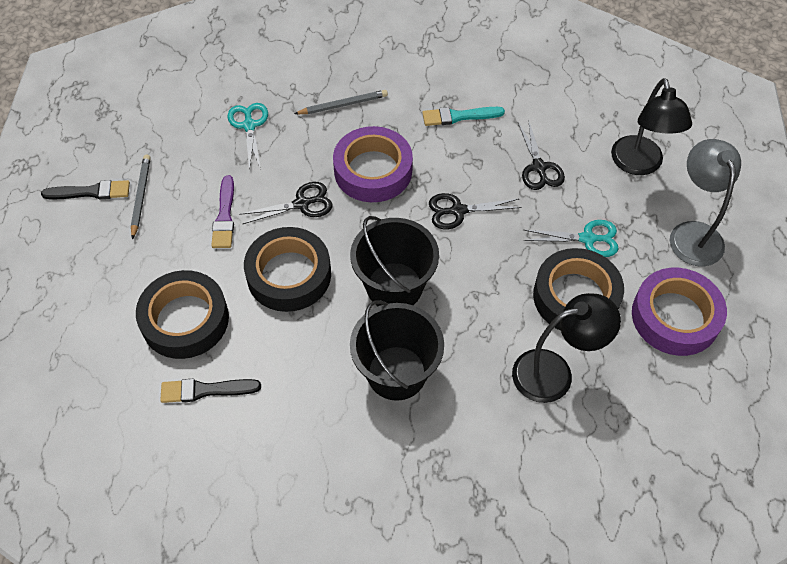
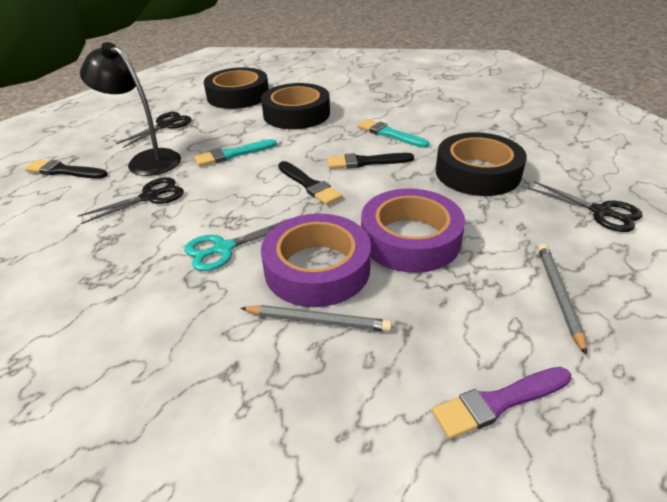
black brush: 2 -> 3
black bucket: 2 -> 0
black lamp: 2 -> 1
grey lamp: 1 -> 0
turquoise brush: 1 -> 2
turquoise scissors: 2 -> 1

